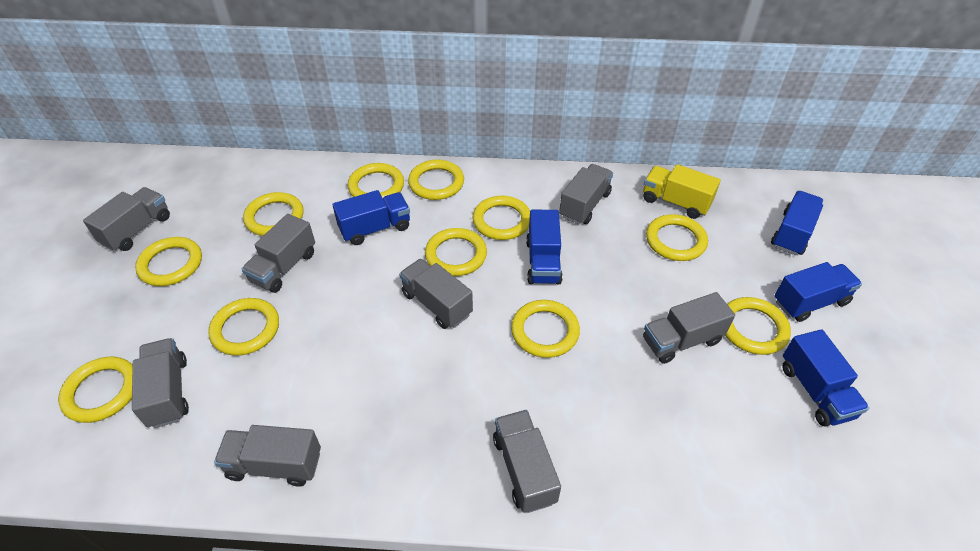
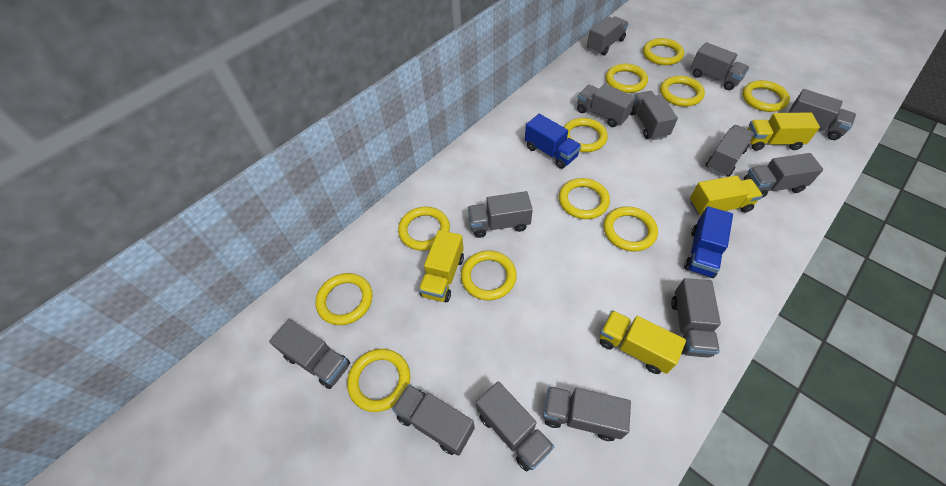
blue truck: 5 -> 2
grey truck: 8 -> 13
yellow truck: 1 -> 4

